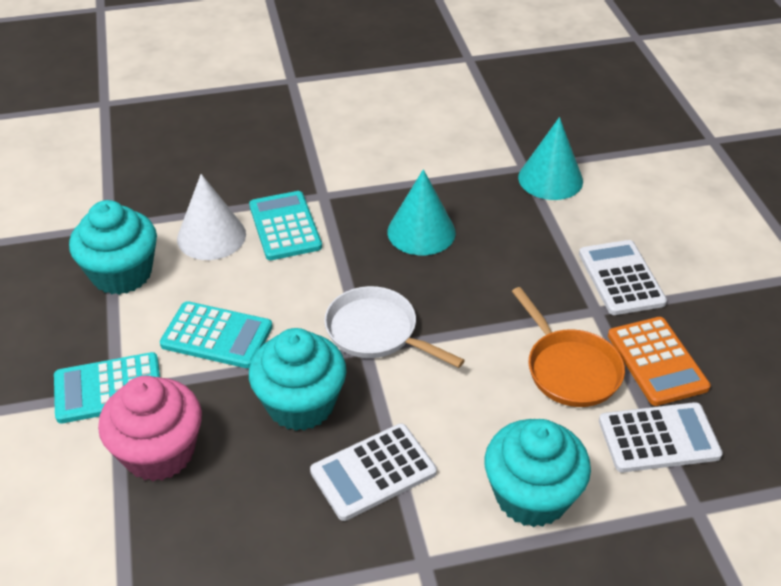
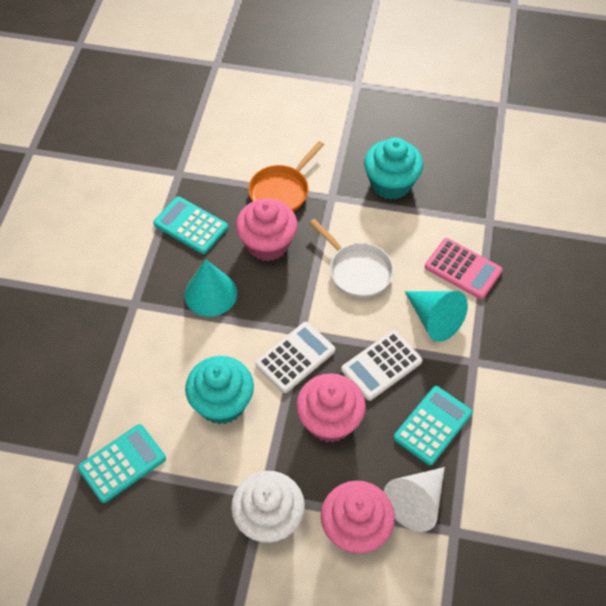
orange calculator: 1 -> 0
pink calculator: 0 -> 1
pink cupcake: 1 -> 3
turquoise cupcake: 3 -> 2
white calculator: 3 -> 2
white cupcake: 0 -> 1

